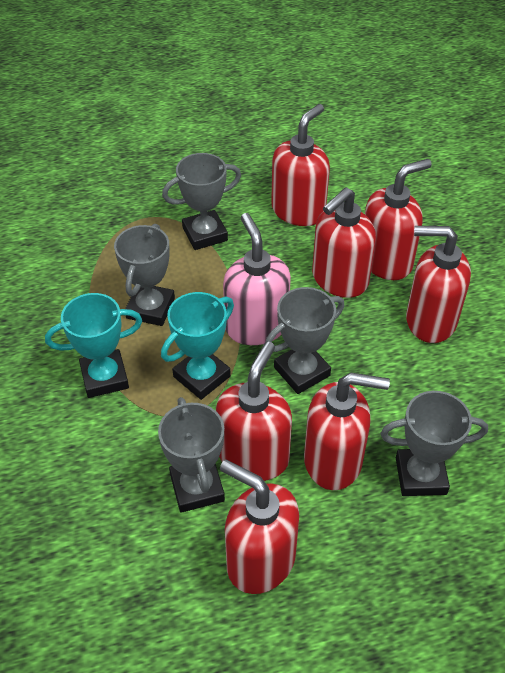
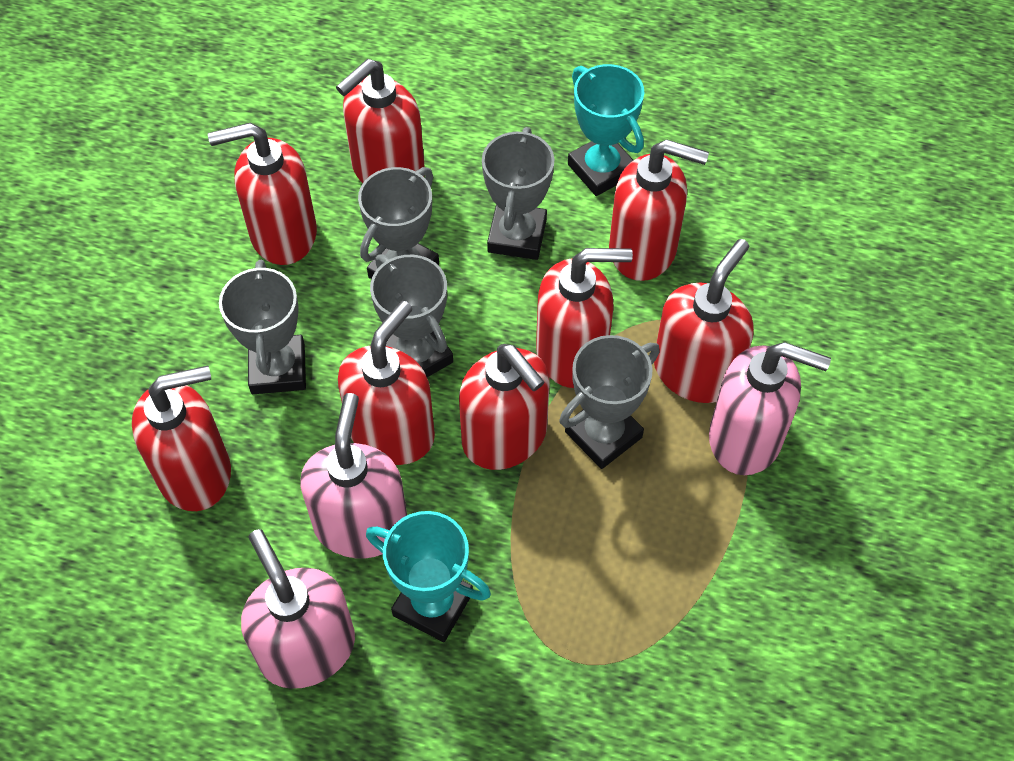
pink soap dispenser: 1 -> 3
red soap dispenser: 7 -> 8

